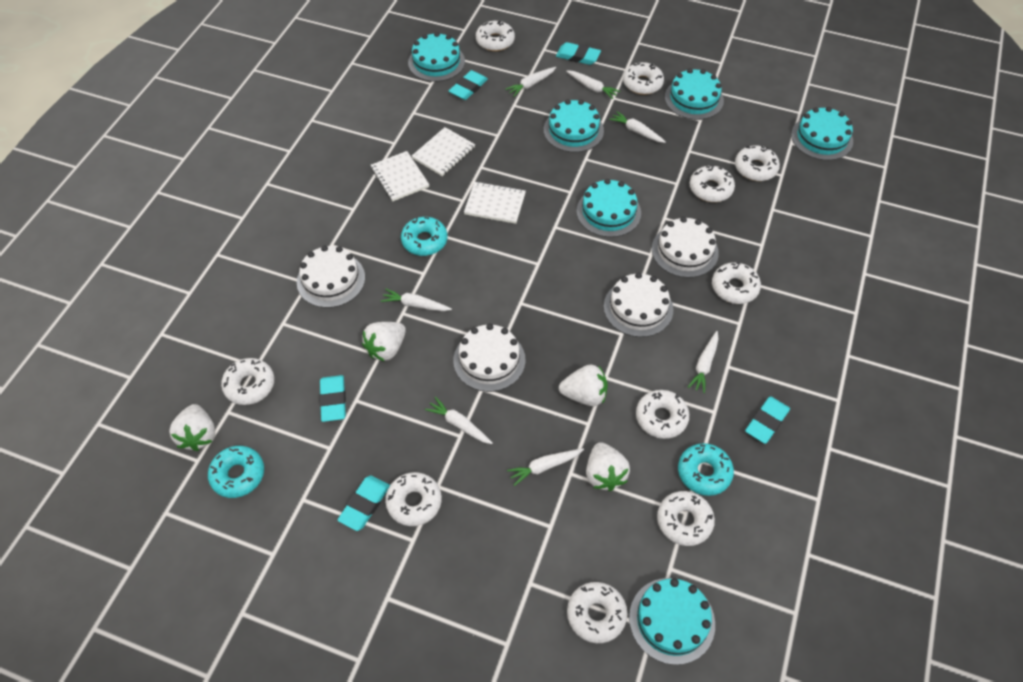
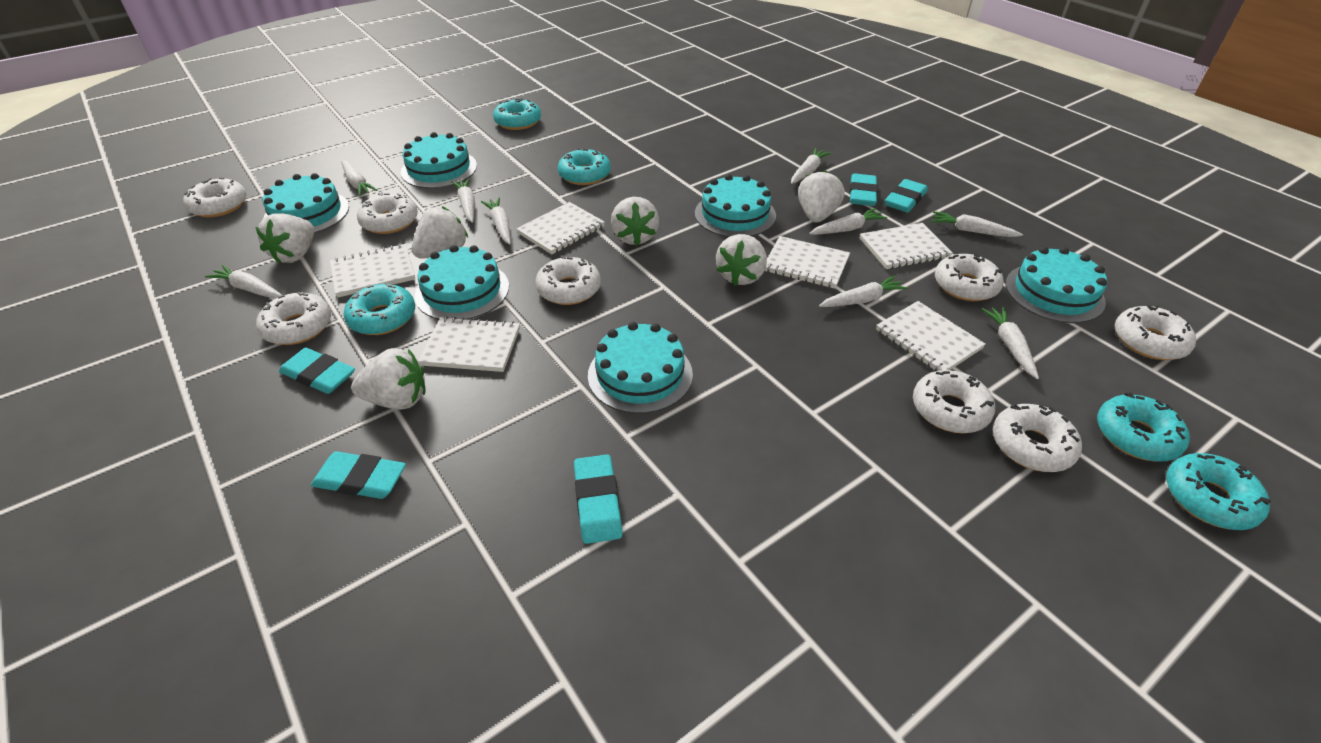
turquoise donut: 3 -> 5
white cake: 4 -> 0
white carrot: 7 -> 9
white donut: 10 -> 8
white notebook: 3 -> 6
white strawberry: 4 -> 6

